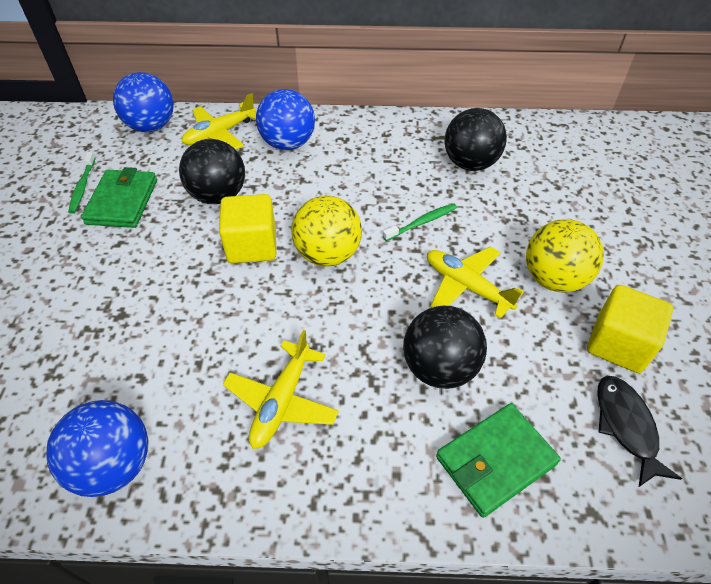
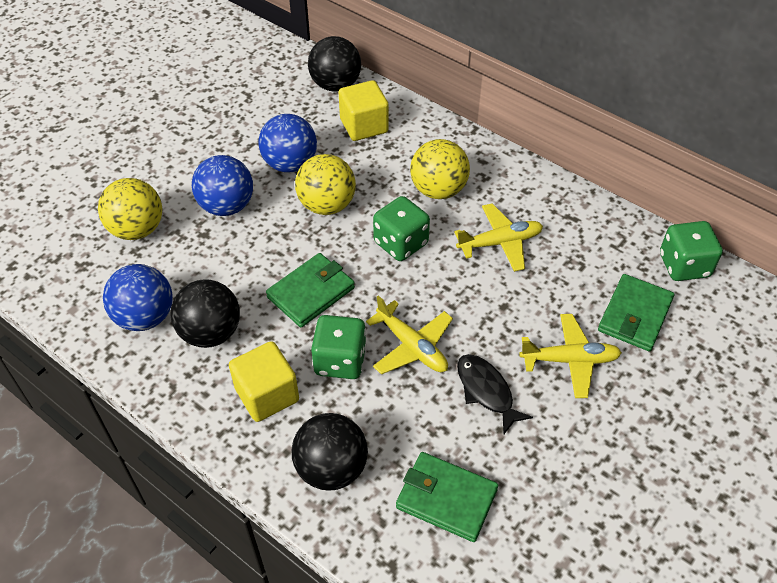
green dice: 0 -> 3
green toothbrush: 2 -> 0
green wallet: 2 -> 3
yellow ball: 2 -> 3

